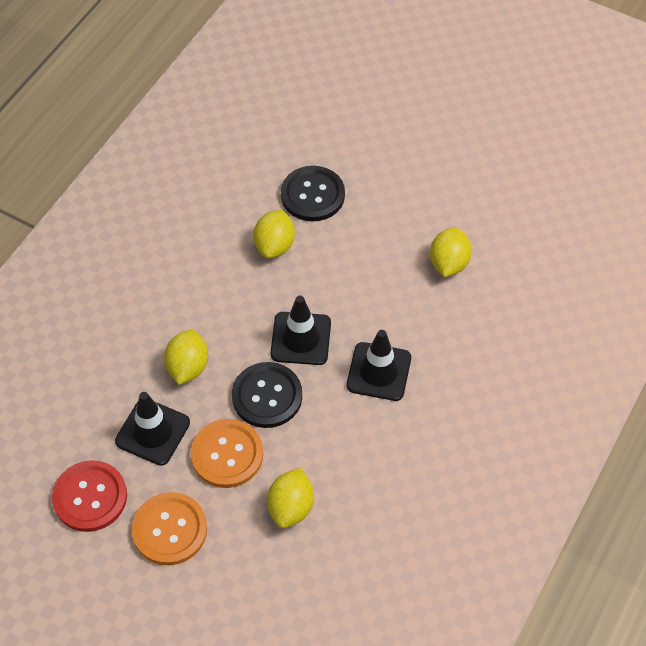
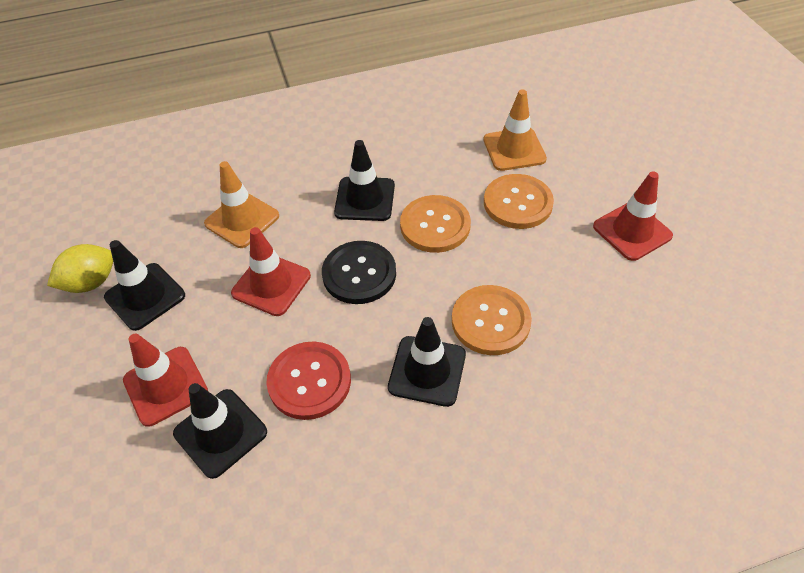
black button: 2 -> 1
black traffic cone: 3 -> 4
orange button: 2 -> 3
orange traffic cone: 0 -> 2
red traffic cone: 0 -> 3
yellow lemon: 4 -> 1

